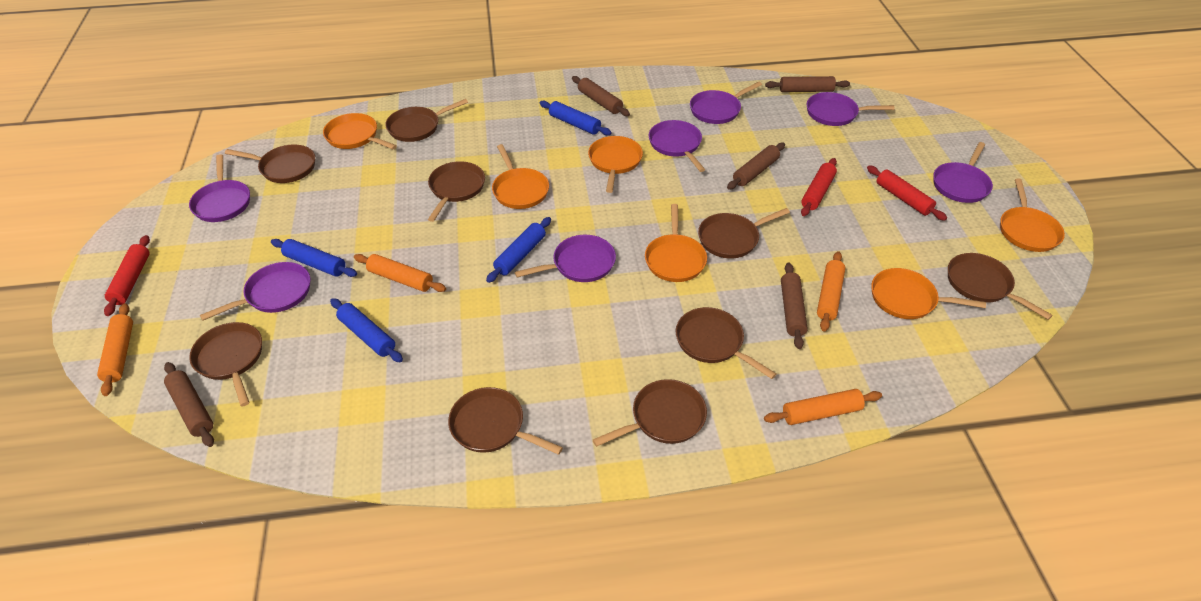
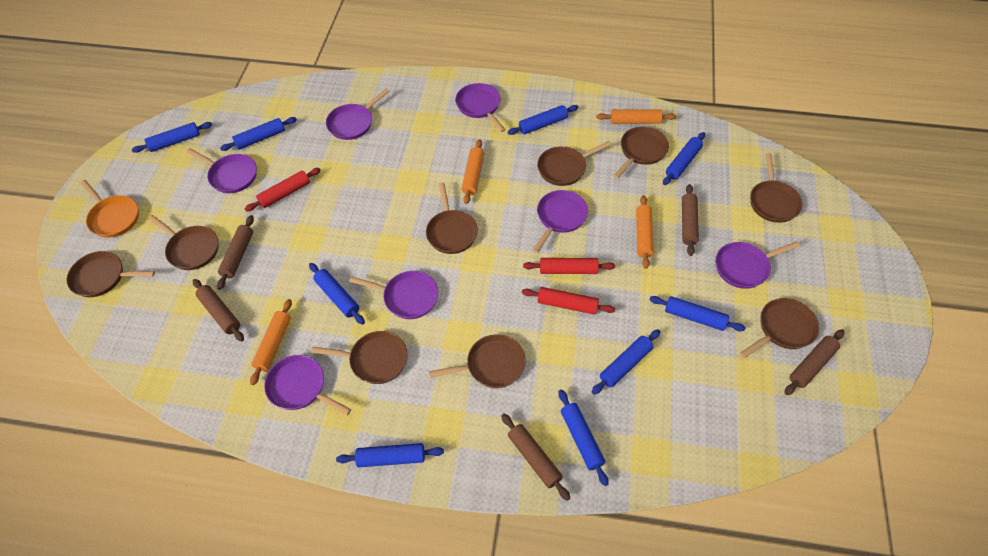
blue rolling pin: 4 -> 9
orange pan: 6 -> 1

